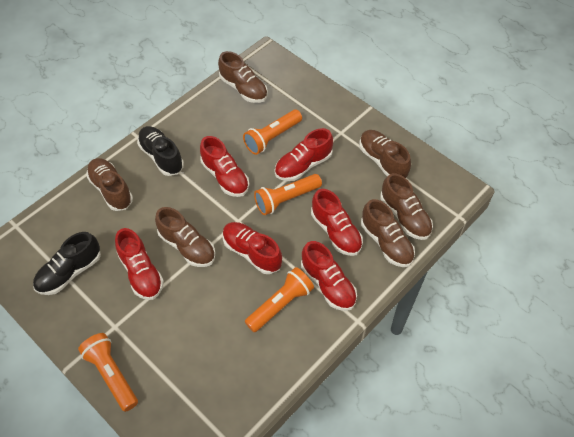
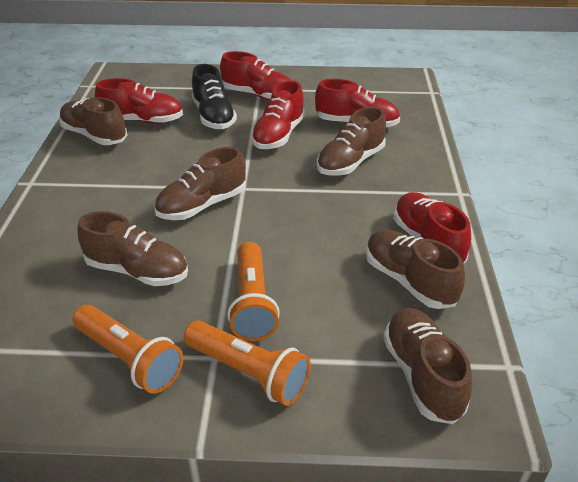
black shoe: 2 -> 1
orange flashlight: 4 -> 3
red shoe: 6 -> 5

